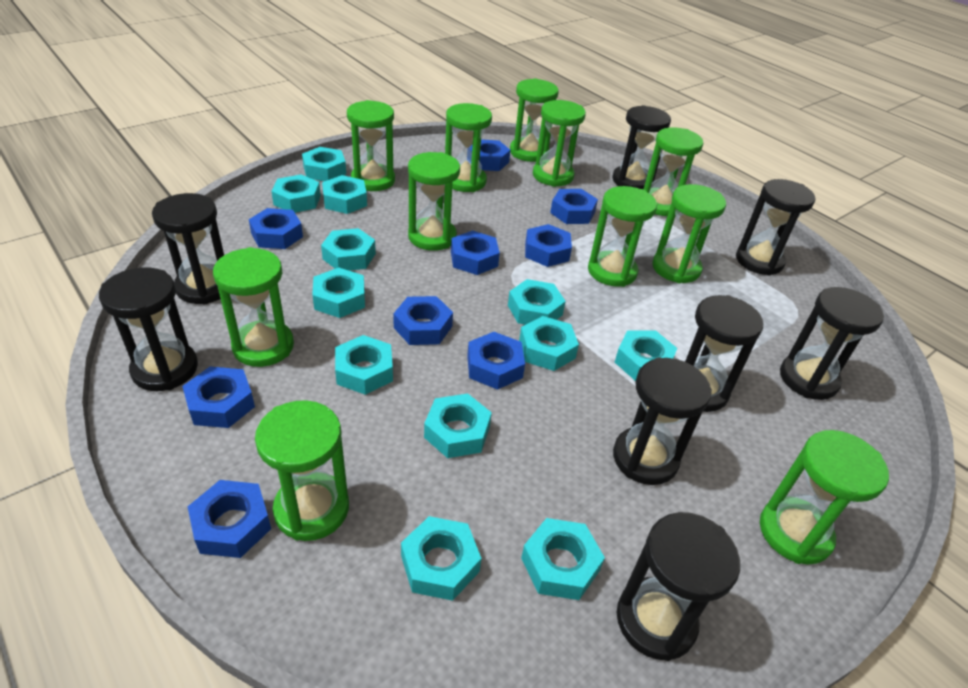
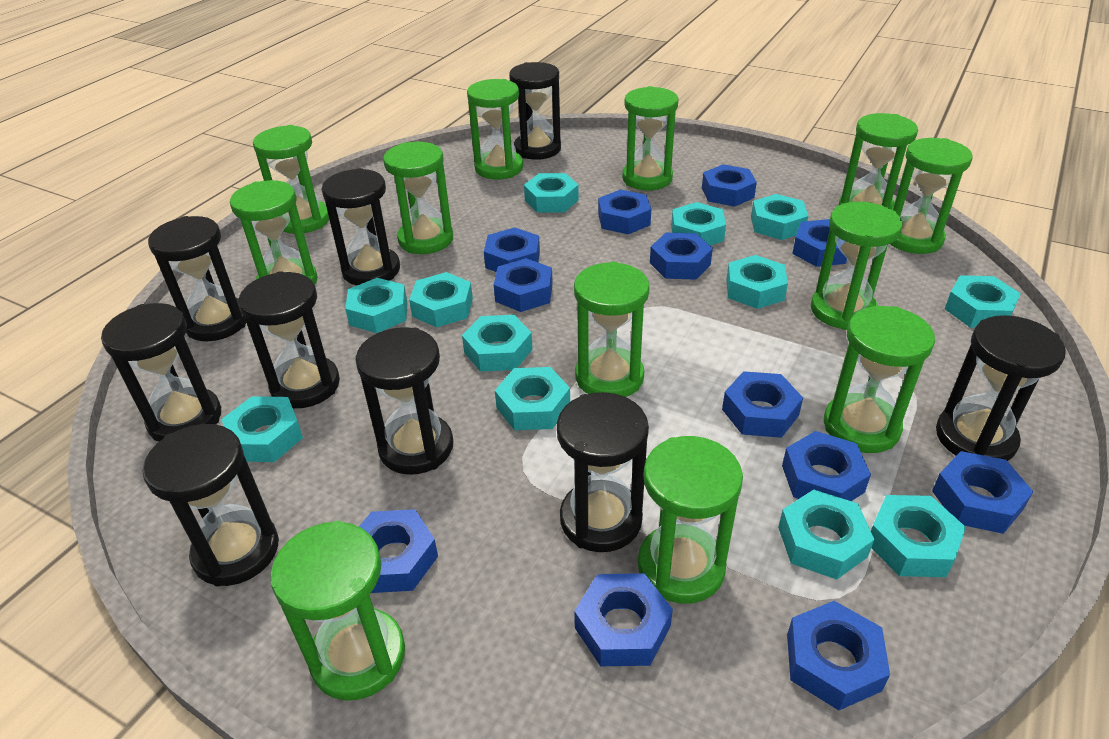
black hourglass: 8 -> 9
blue nut: 9 -> 12
green hourglass: 11 -> 12

